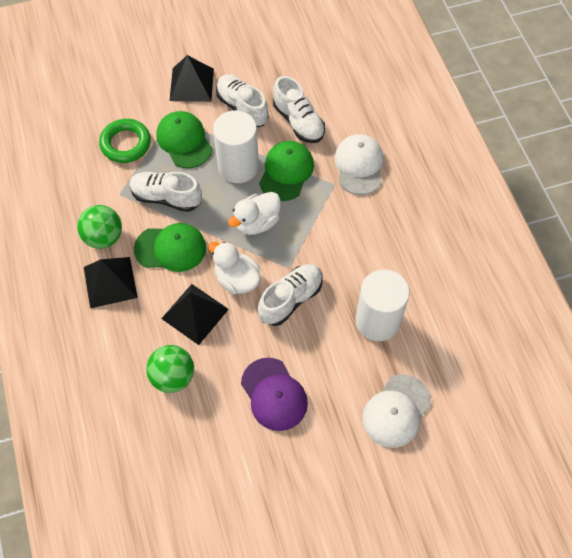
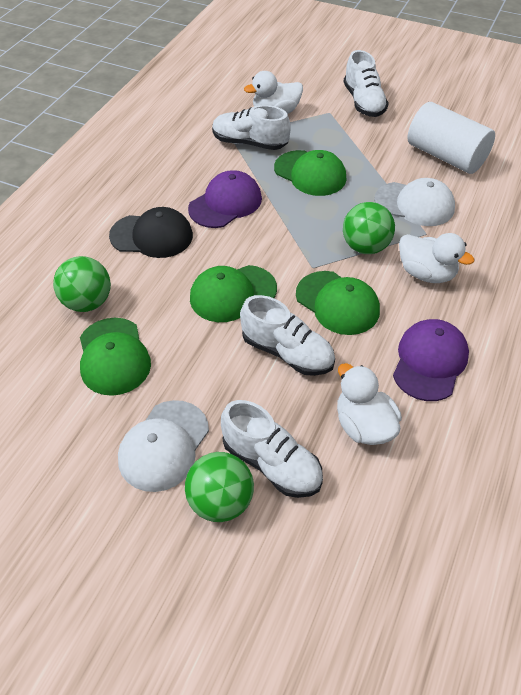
black cap: 0 -> 1
black pyramid: 3 -> 0
green ball: 2 -> 3
green cap: 3 -> 4
green ring: 1 -> 0
purple cap: 1 -> 2
white cylinder: 2 -> 1
white duck: 2 -> 3

